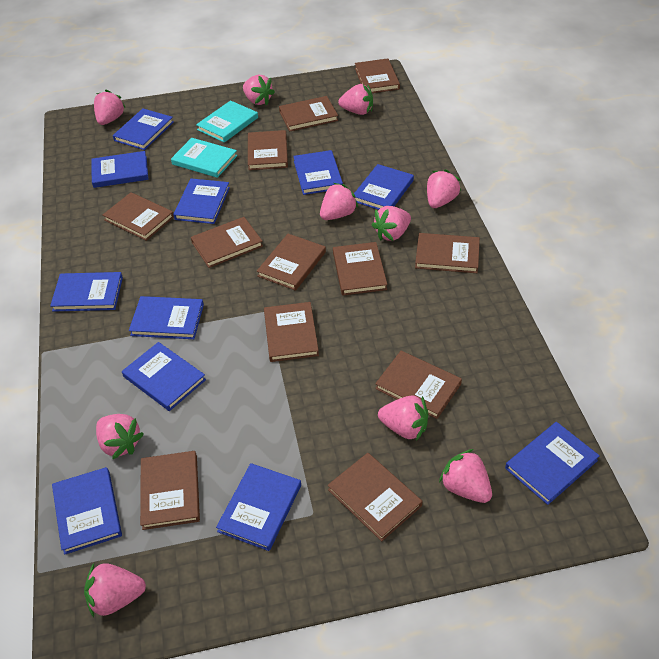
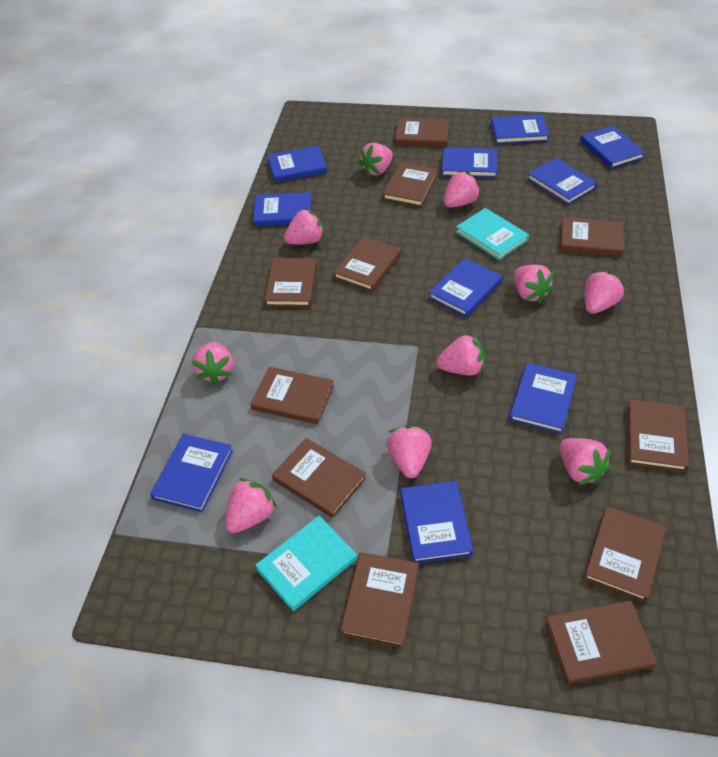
blue book: 11 -> 10
brown book: 12 -> 11

